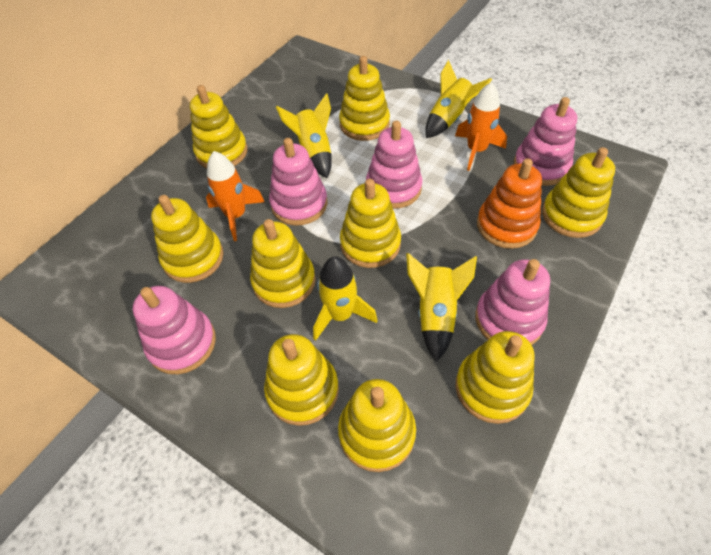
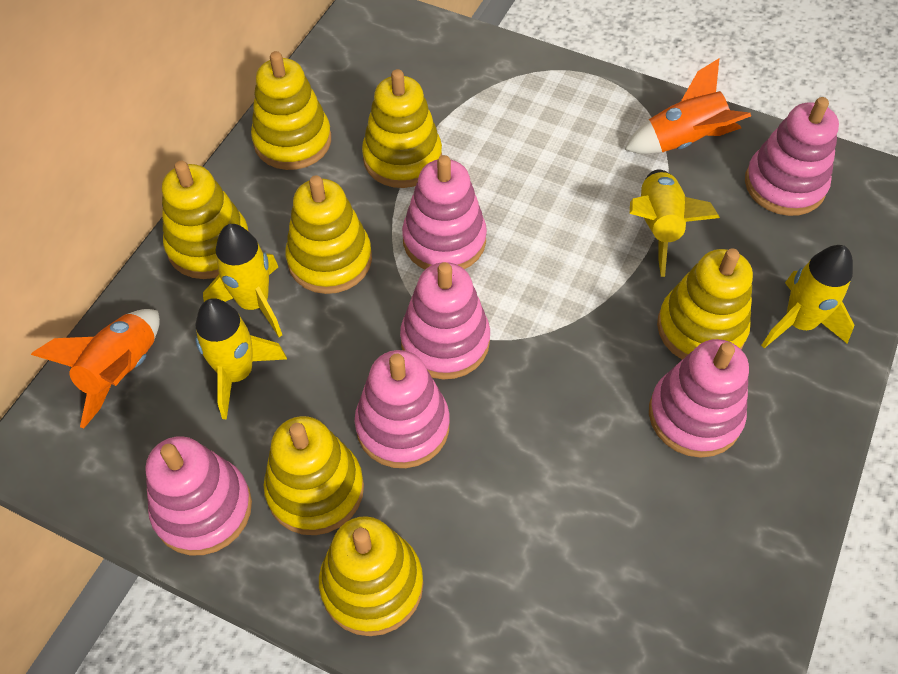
orange stacking toy: 1 -> 0
pink stacking toy: 5 -> 6
yellow stacking toy: 9 -> 7

